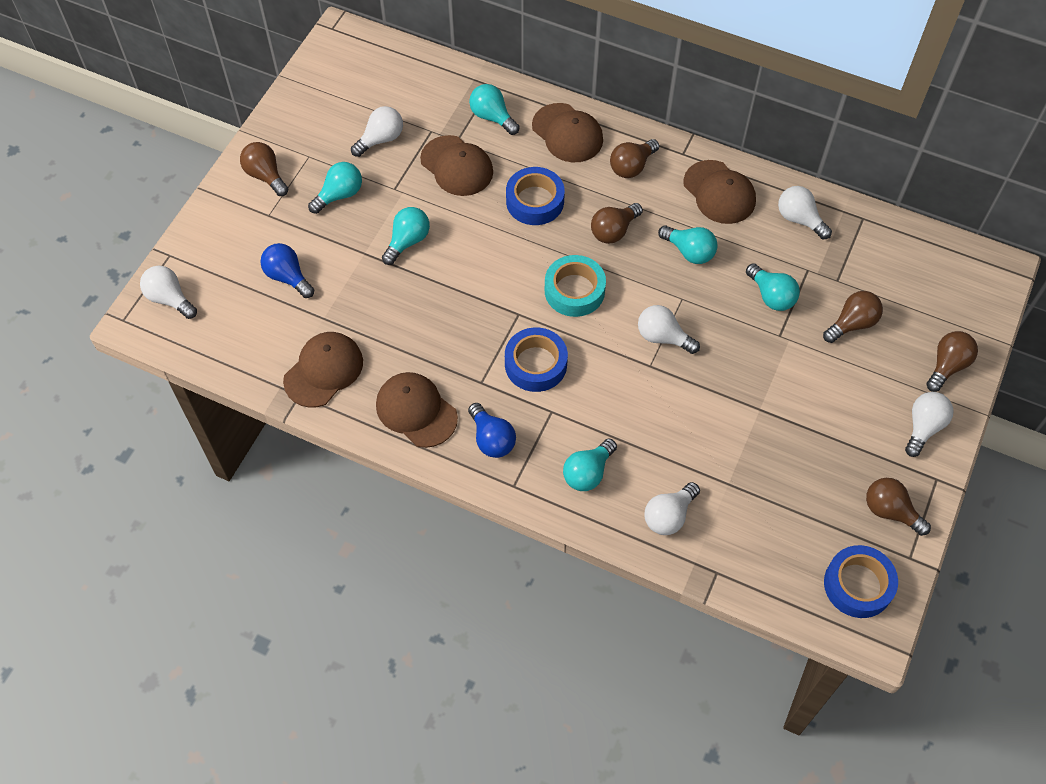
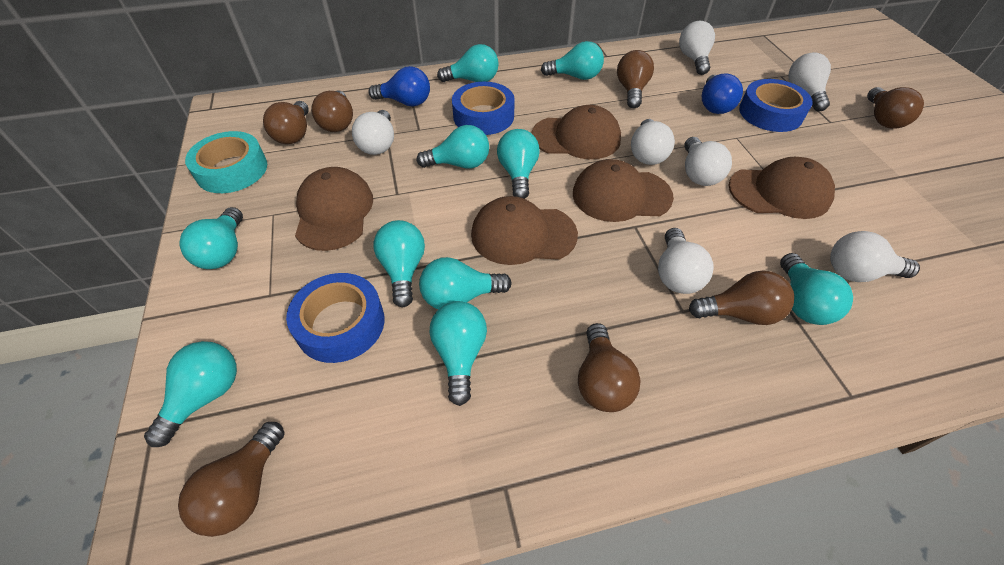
brown light bulb: 6 -> 7
turquoise light bulb: 6 -> 10
white light bulb: 6 -> 7

